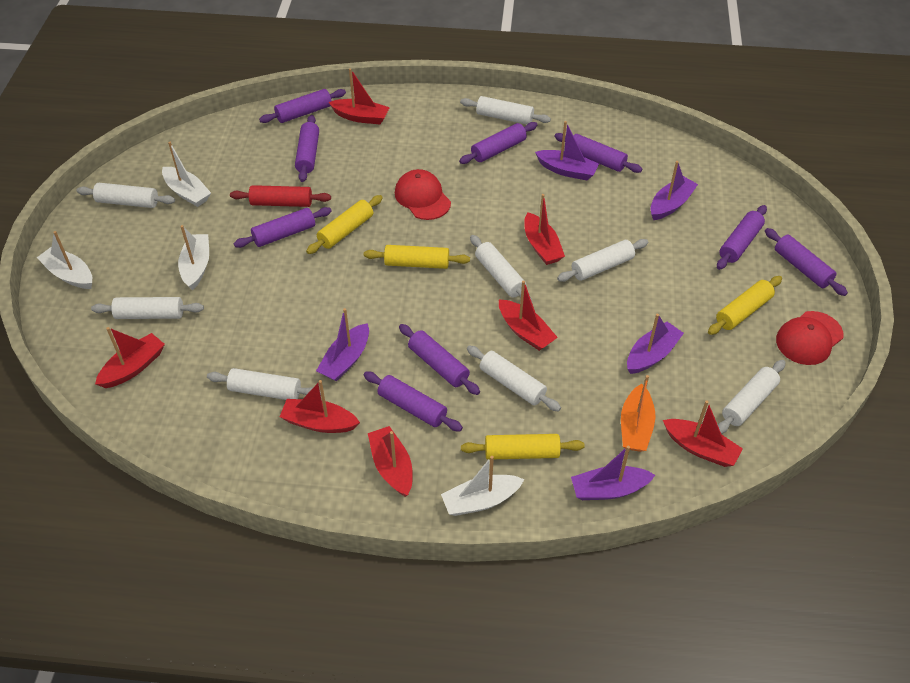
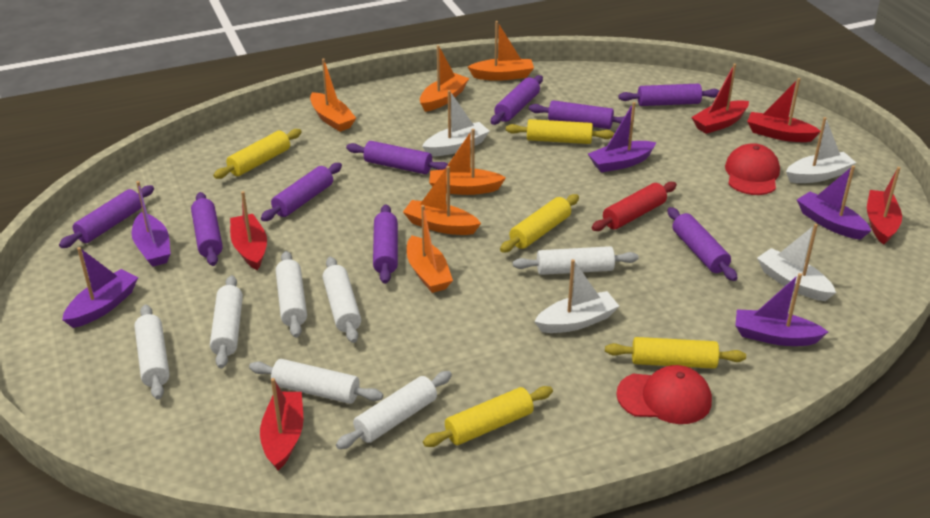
orange boat: 1 -> 6
red boat: 7 -> 5
white rolling pin: 8 -> 7
yellow rolling pin: 4 -> 5

